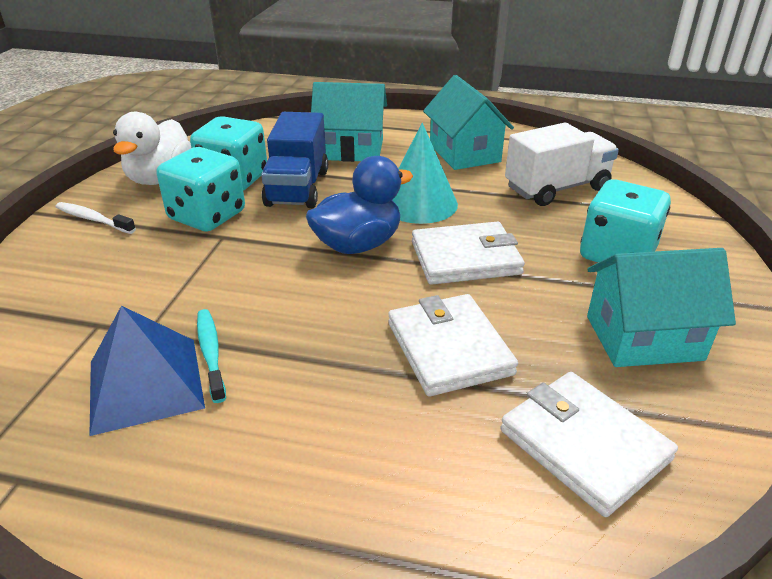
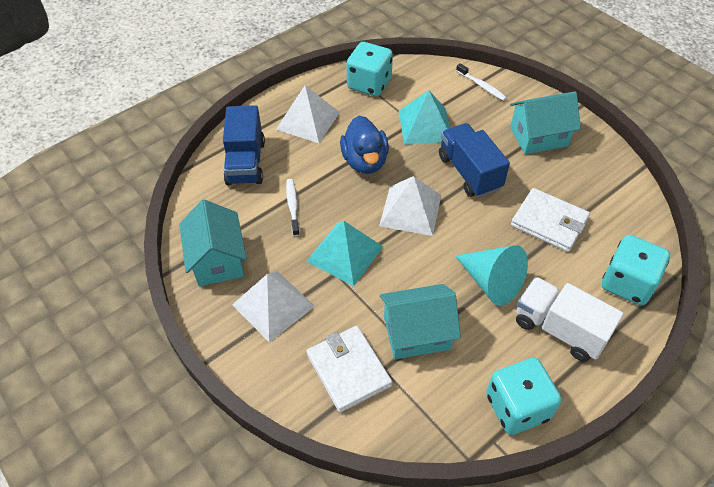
blue pyramid: 1 -> 0
blue truck: 1 -> 2
turquoise pyramid: 0 -> 2
turquoise toothbrush: 1 -> 0
white duck: 1 -> 0
white pyramid: 0 -> 3
white toothbrush: 1 -> 2
white wallet: 3 -> 2

